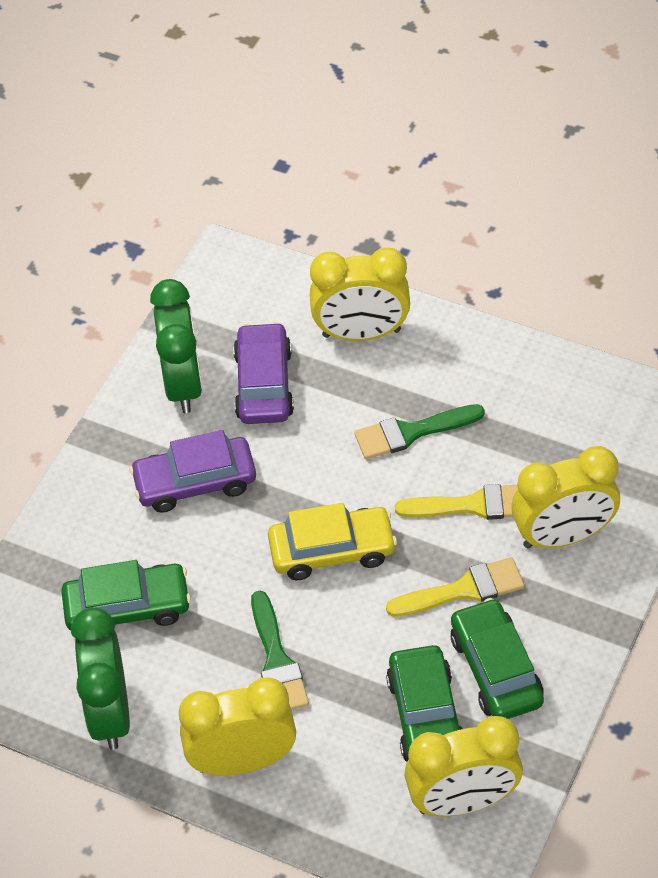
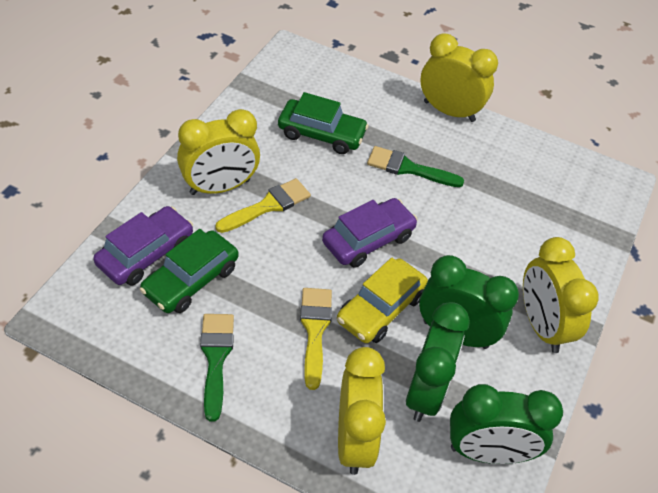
green car: 3 -> 2
green clock: 2 -> 3

